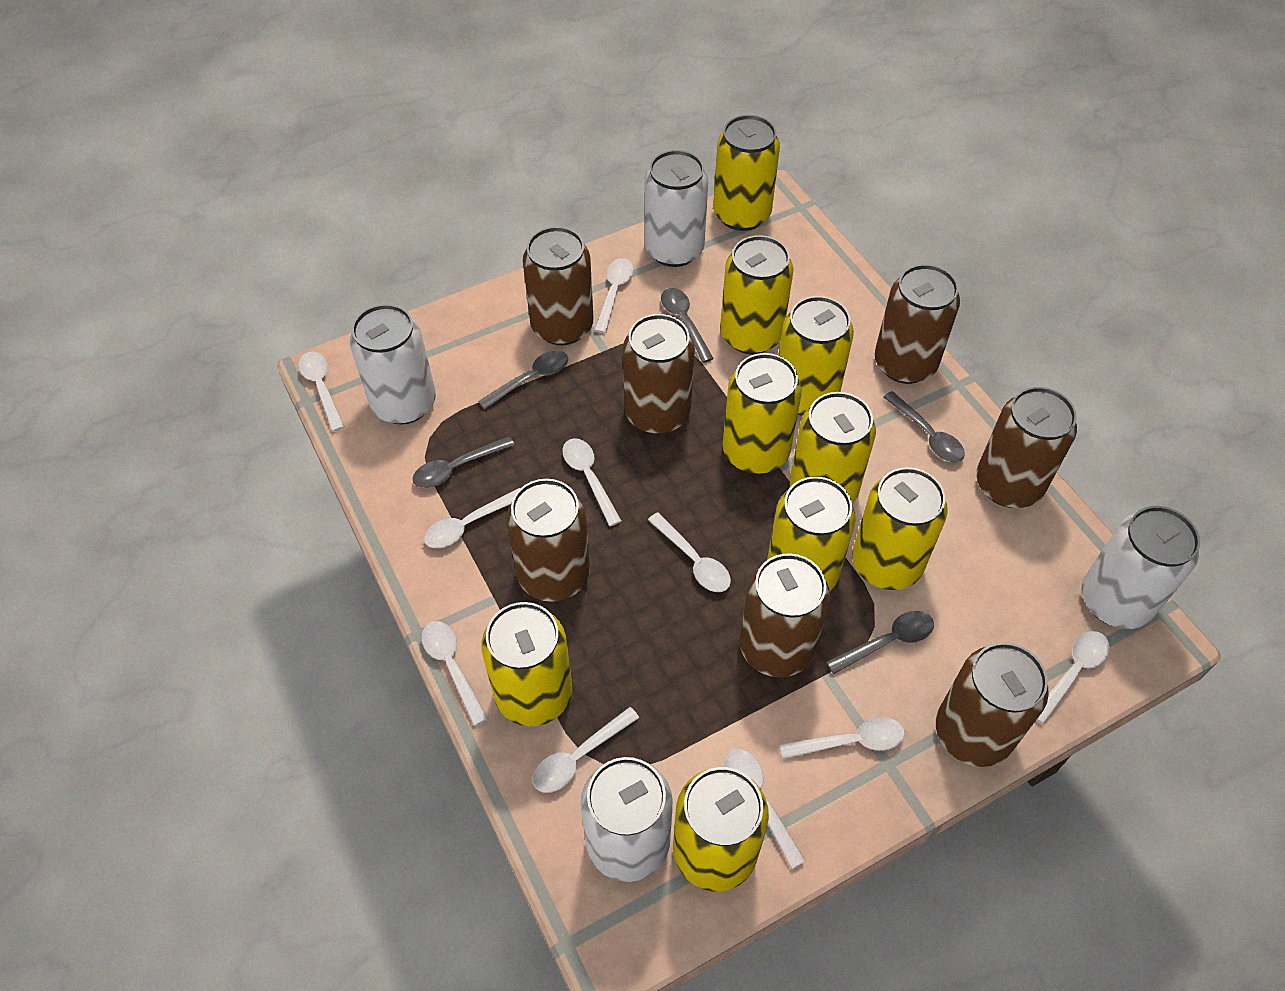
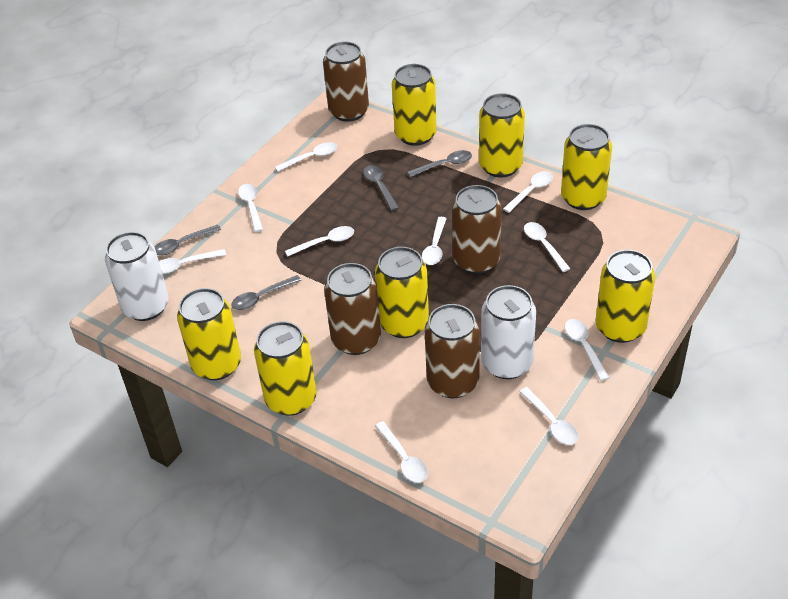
brown can: 7 -> 4
grey spoon: 5 -> 4
white can: 4 -> 2
yellow can: 9 -> 7

